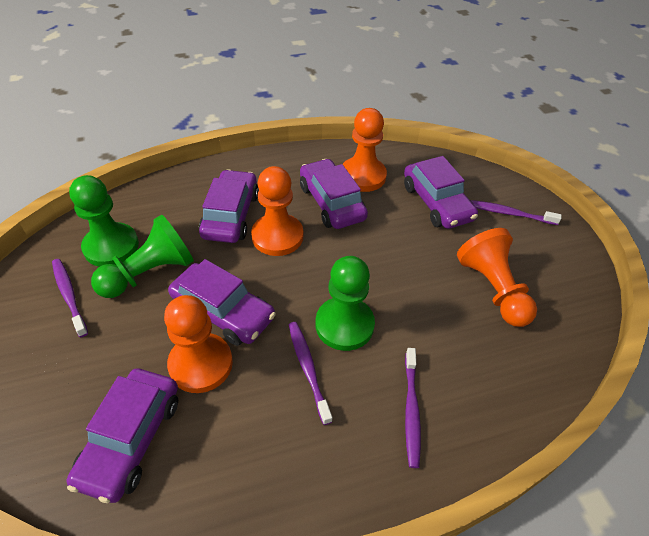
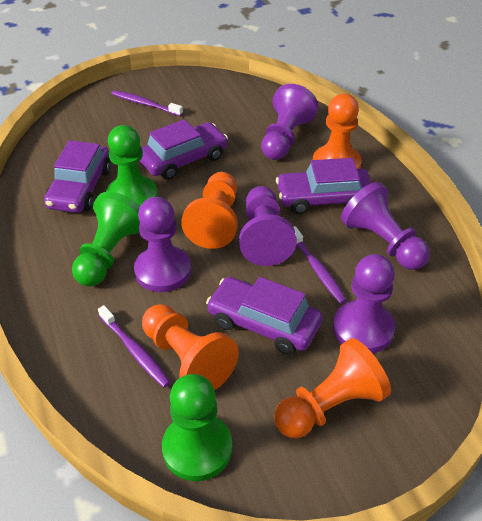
purple car: 5 -> 4
purple pawn: 0 -> 5
purple toothbrush: 4 -> 3

